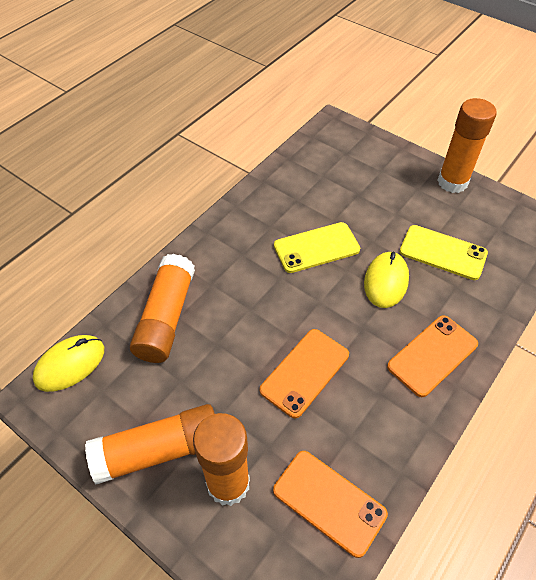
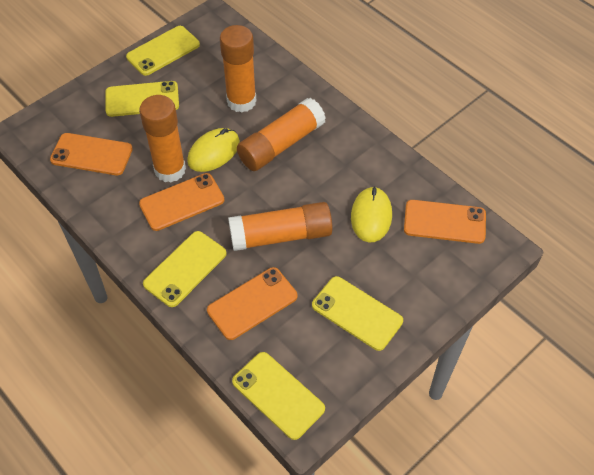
orange phone: 3 -> 4
yellow phone: 2 -> 5

